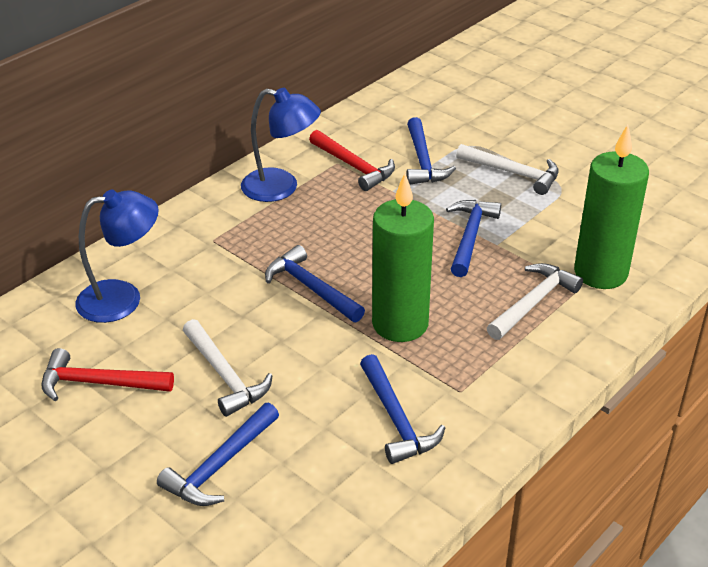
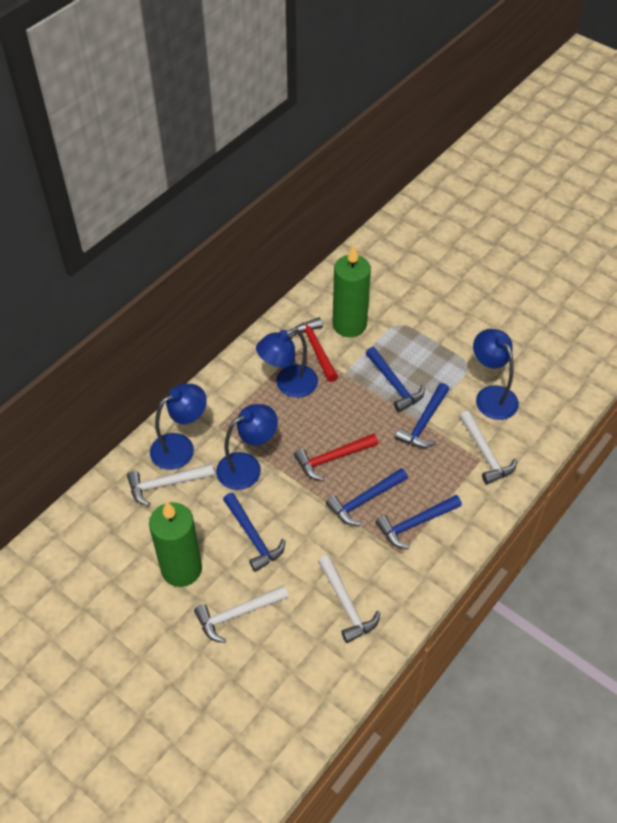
blue lamp: 2 -> 4
white hammer: 3 -> 4

